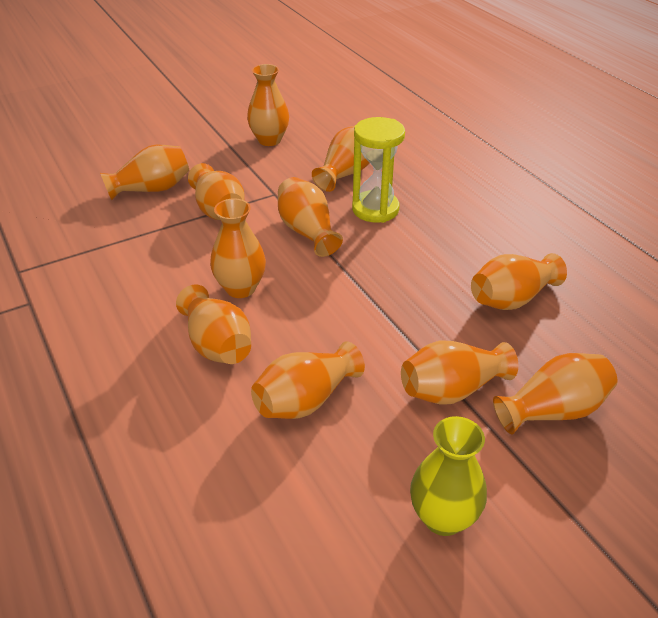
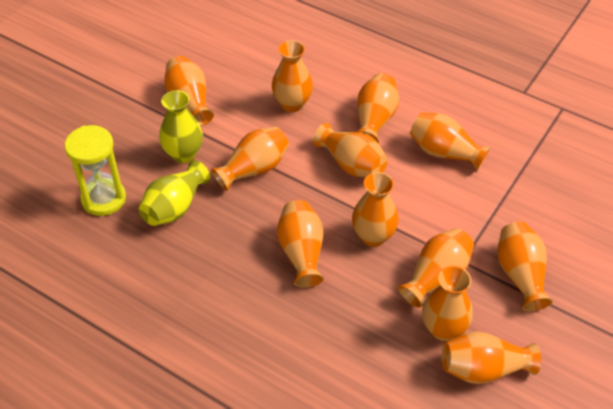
orange vase: 11 -> 12
yellow vase: 1 -> 2

